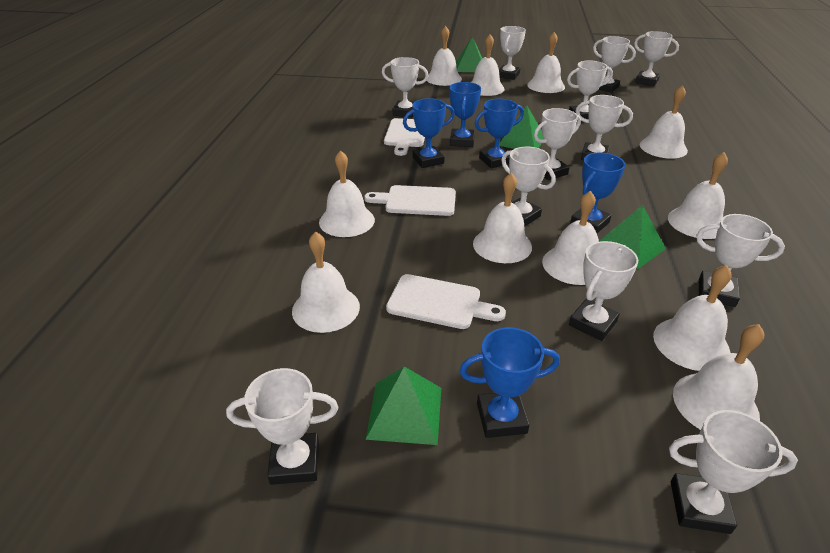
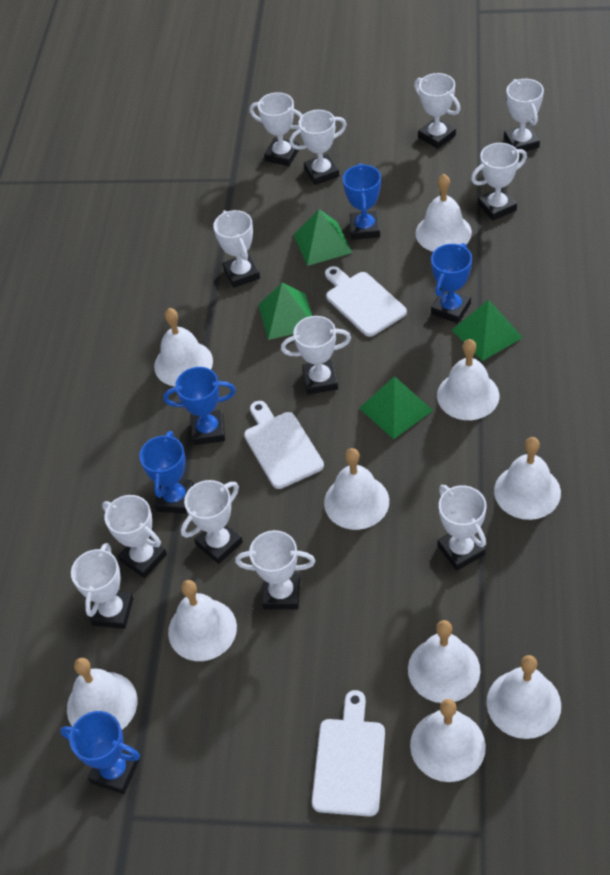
white bell: 11 -> 10

